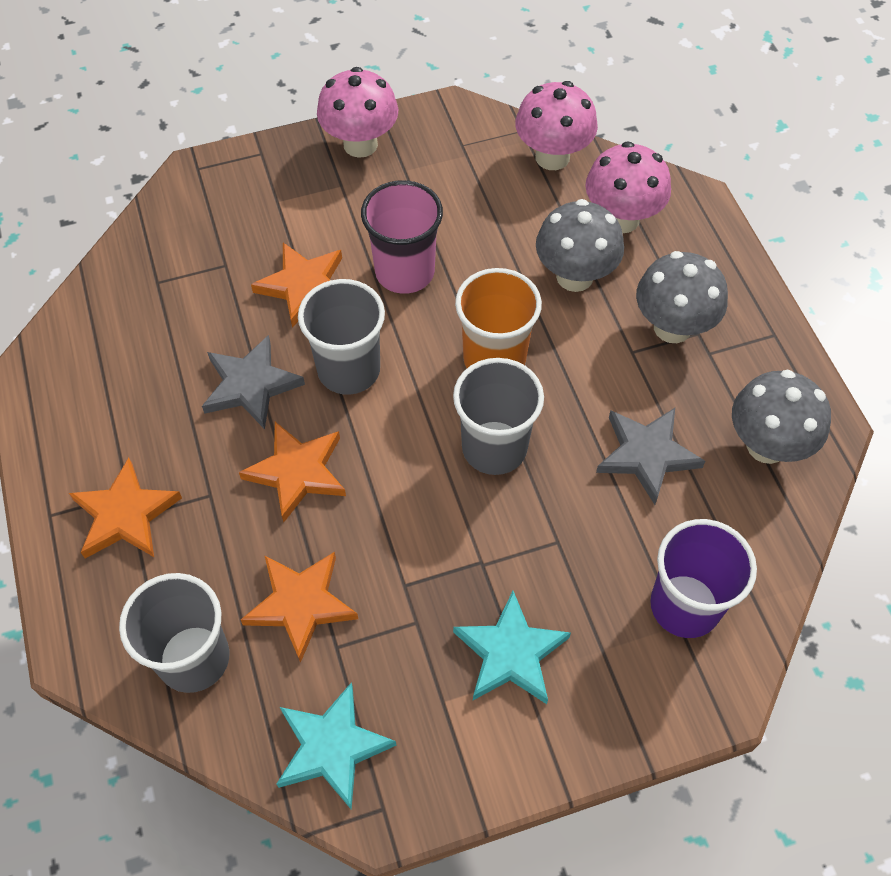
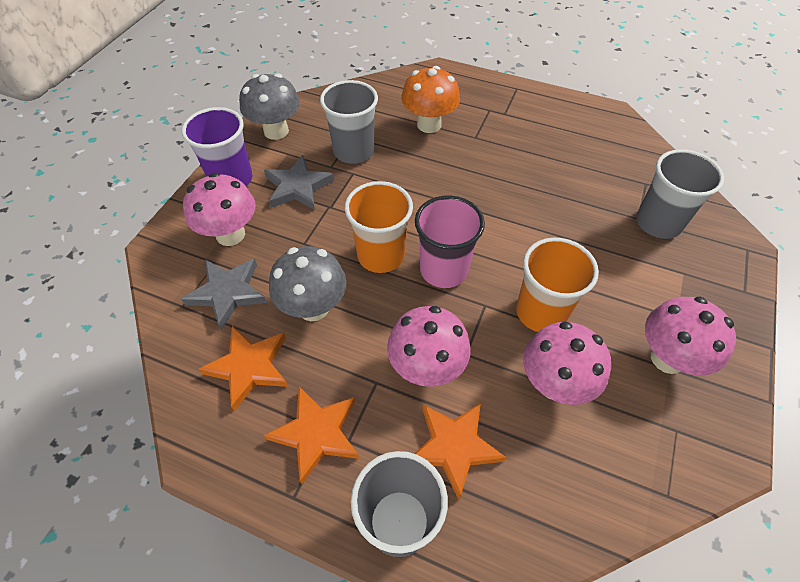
grey mushroom: 3 -> 2
orange cup: 1 -> 2
orange mushroom: 0 -> 1
orange star: 4 -> 3
pink mushroom: 3 -> 4
turquoise star: 2 -> 0

